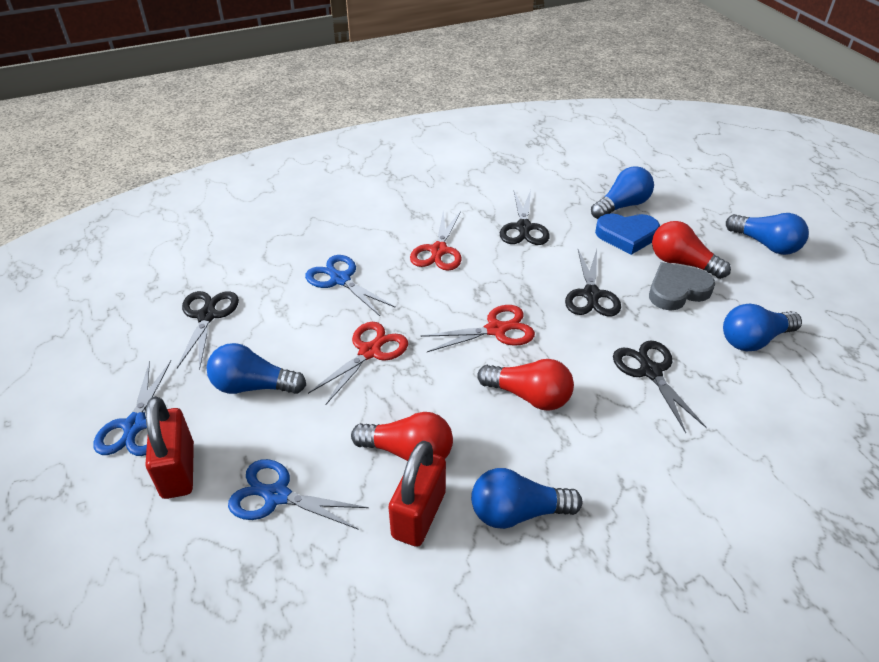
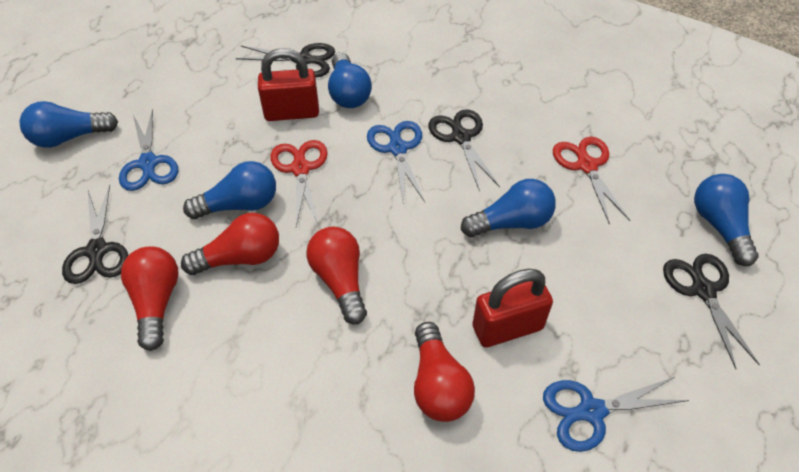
blue heart: 1 -> 0
grey heart: 1 -> 0
red light bulb: 3 -> 4
red scissors: 3 -> 2

